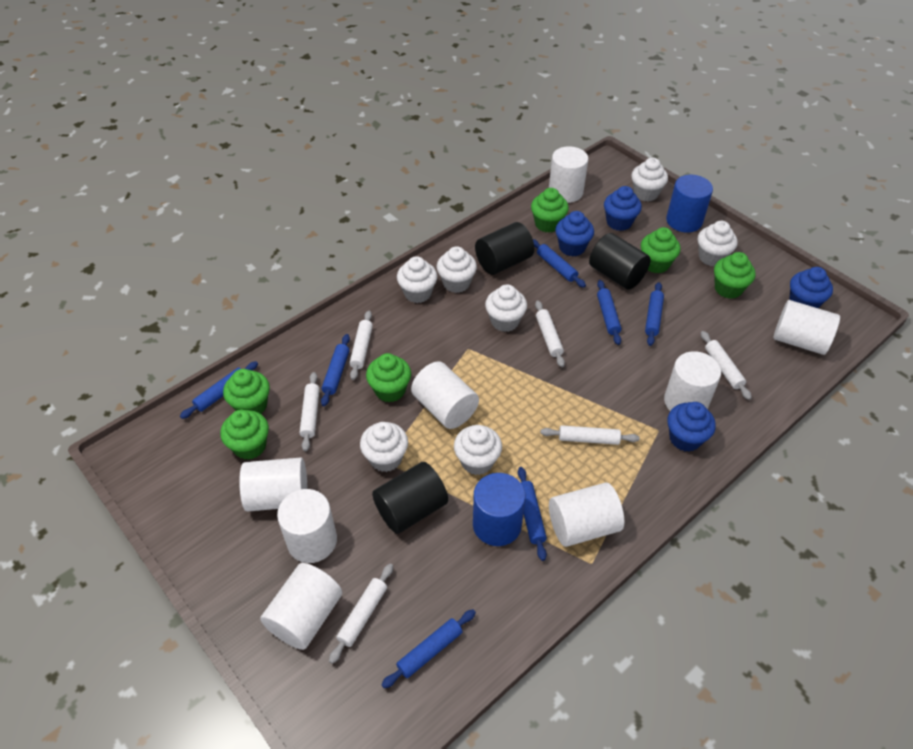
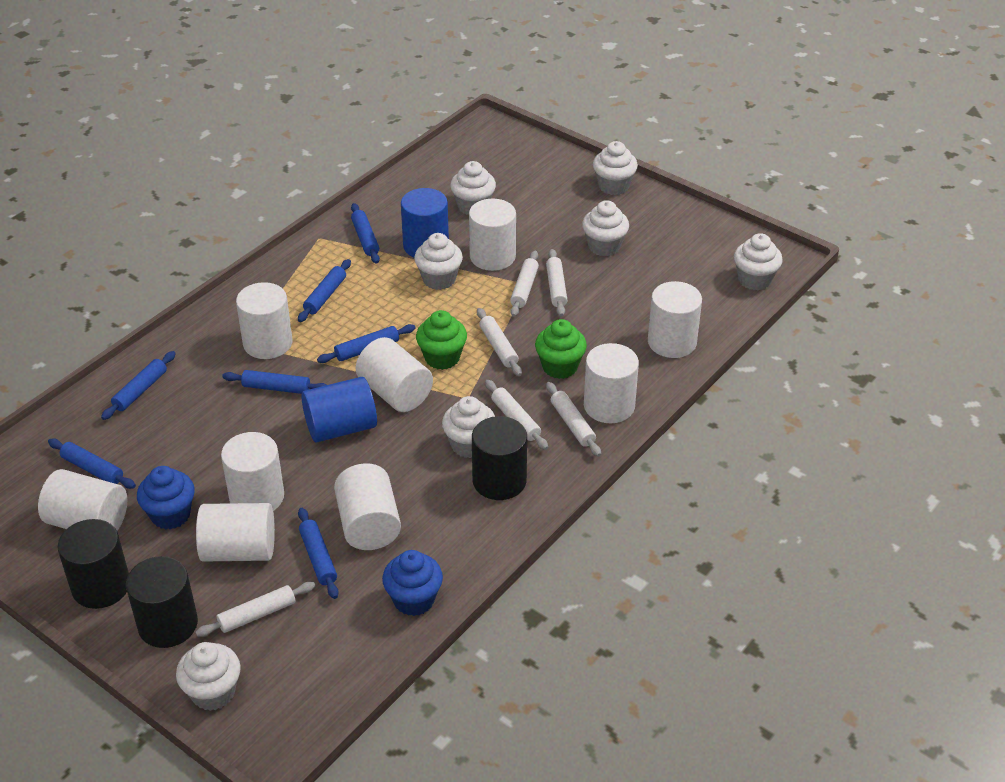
blue cupcake: 4 -> 2
green cupcake: 6 -> 2
white cylinder: 8 -> 9

